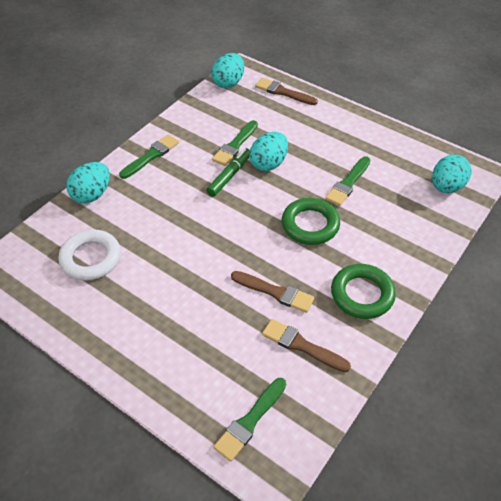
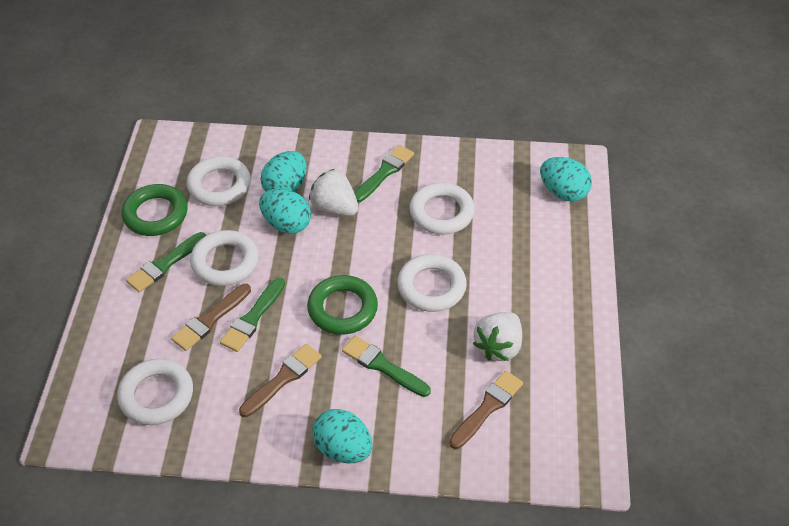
green marker: 1 -> 0
white ring: 1 -> 5
white strawberry: 0 -> 2

